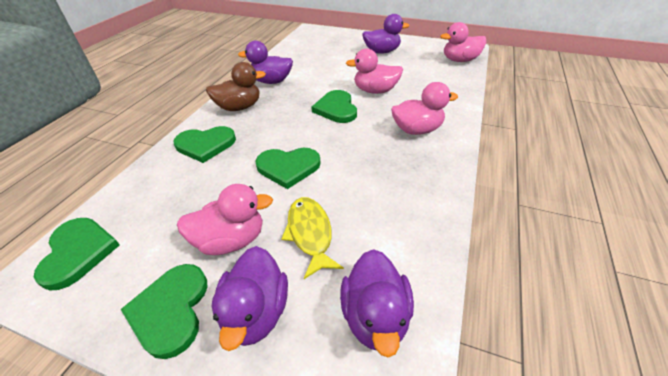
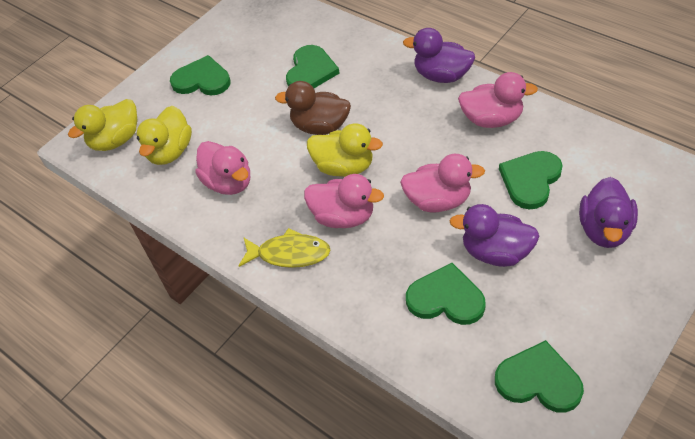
purple duck: 4 -> 3
yellow duck: 0 -> 3

